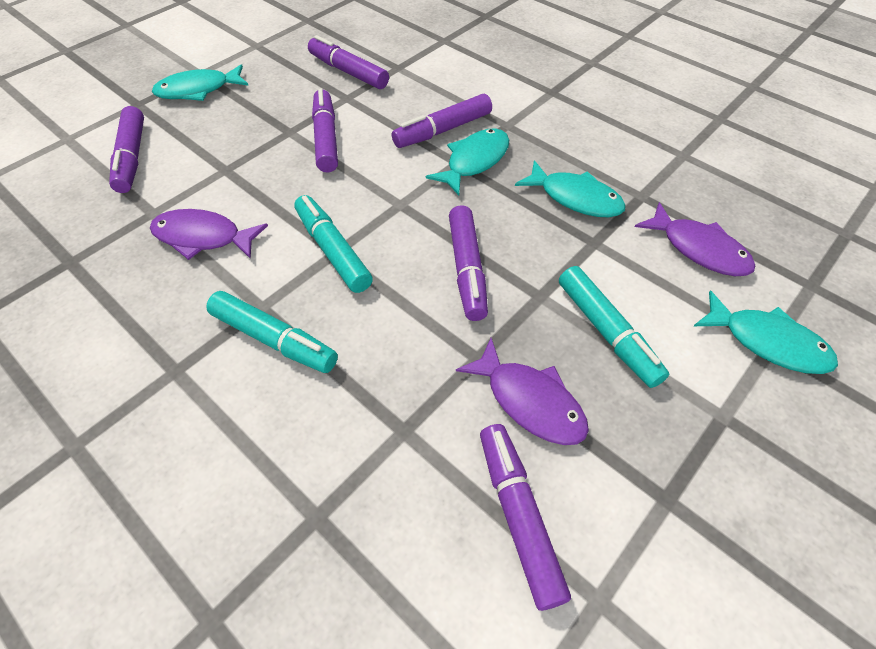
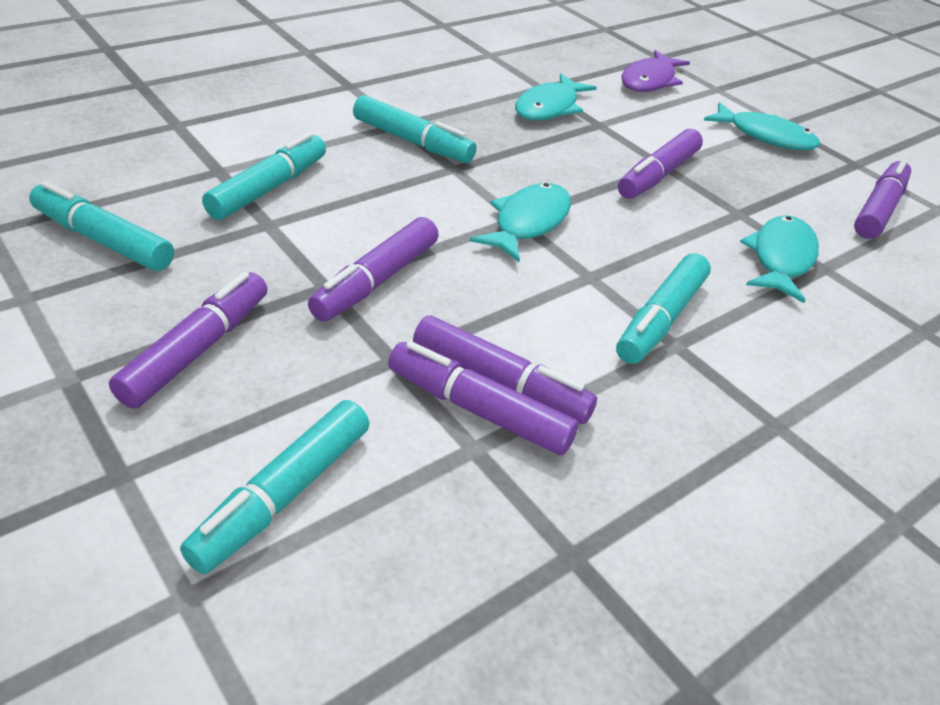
purple fish: 3 -> 1
turquoise marker: 3 -> 5

